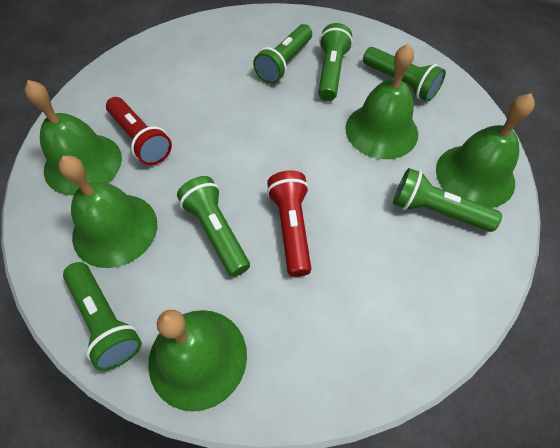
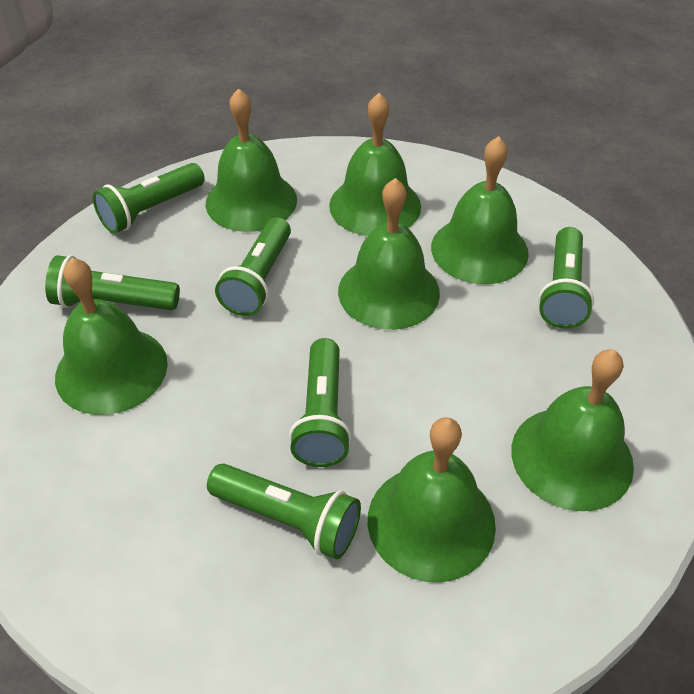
green bell: 5 -> 7
red flashlight: 2 -> 0

